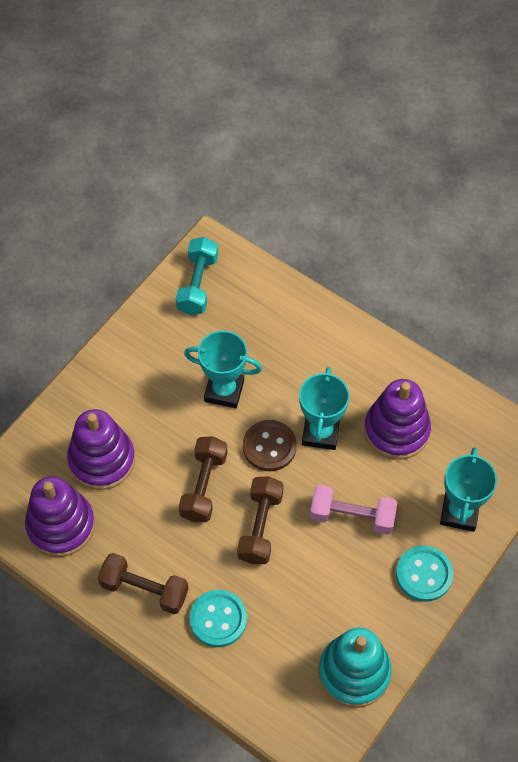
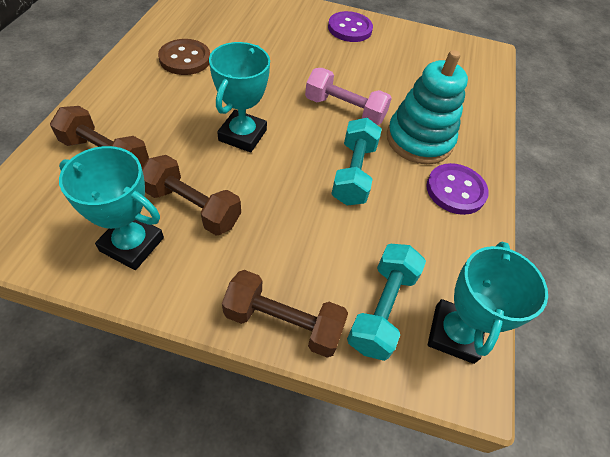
purple button: 0 -> 2
purple stacking toy: 3 -> 0
turquoise button: 2 -> 0
turquoise dumbbell: 1 -> 2

